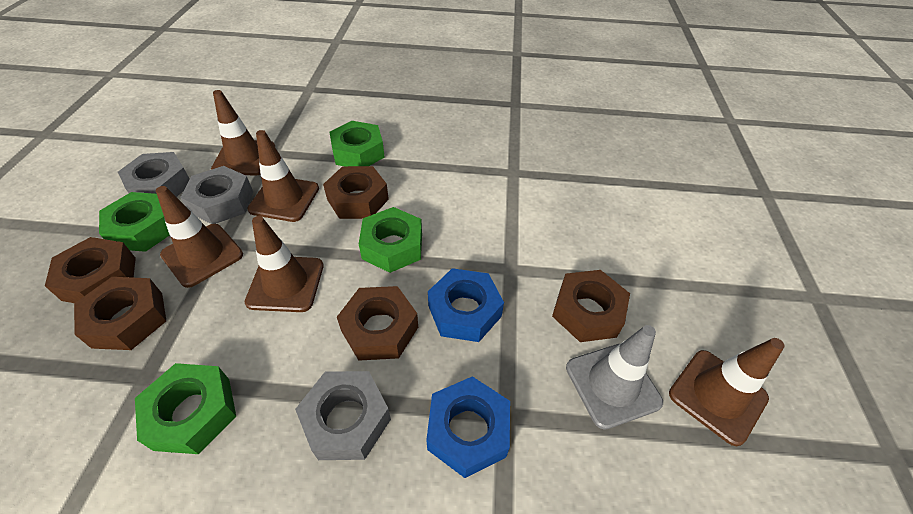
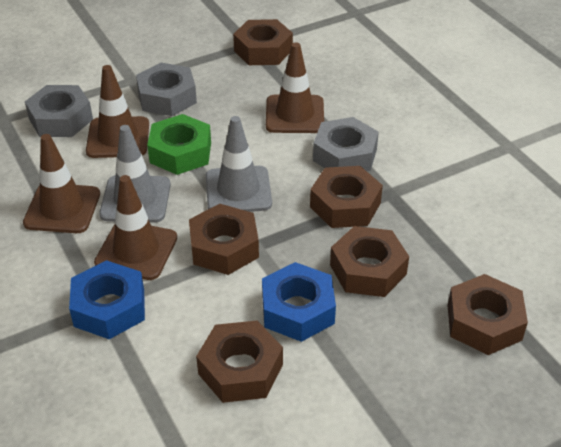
brown nut: 5 -> 6
brown traffic cone: 5 -> 4
green nut: 4 -> 1
grey traffic cone: 1 -> 2

